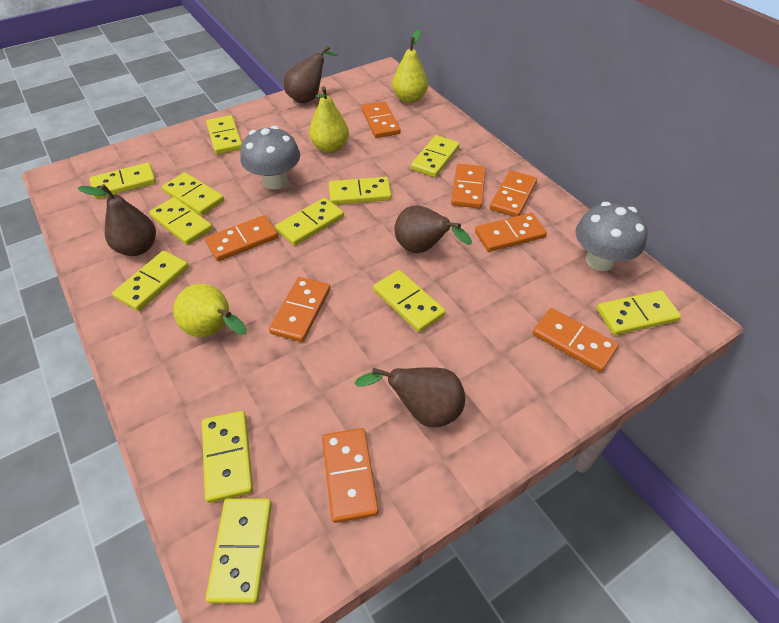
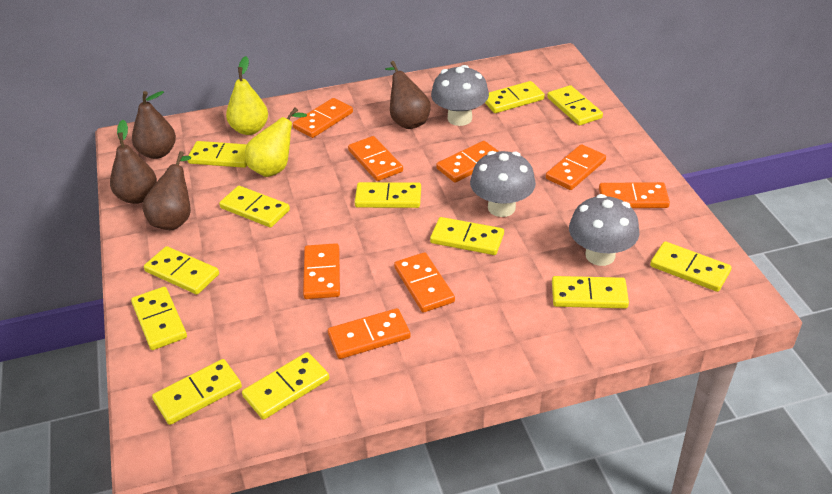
grey mushroom: 2 -> 3
yellow pear: 3 -> 2

